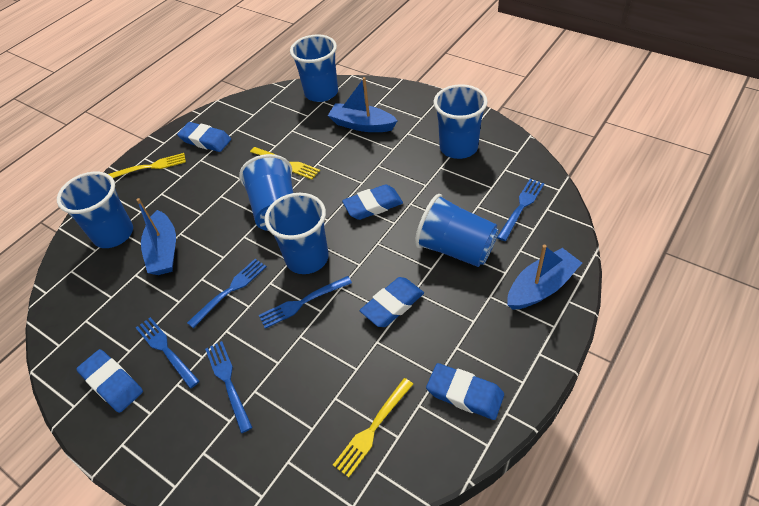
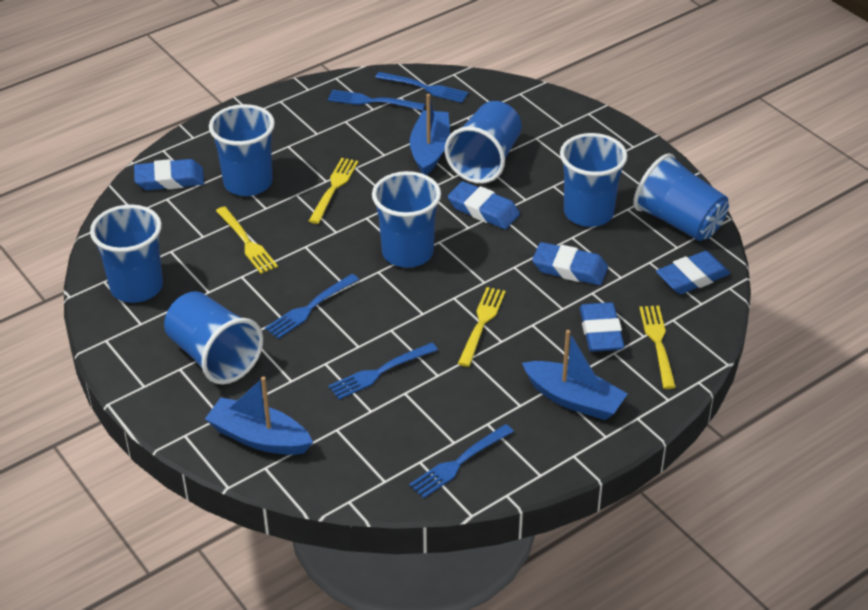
blue cup: 6 -> 7
yellow fork: 3 -> 4

